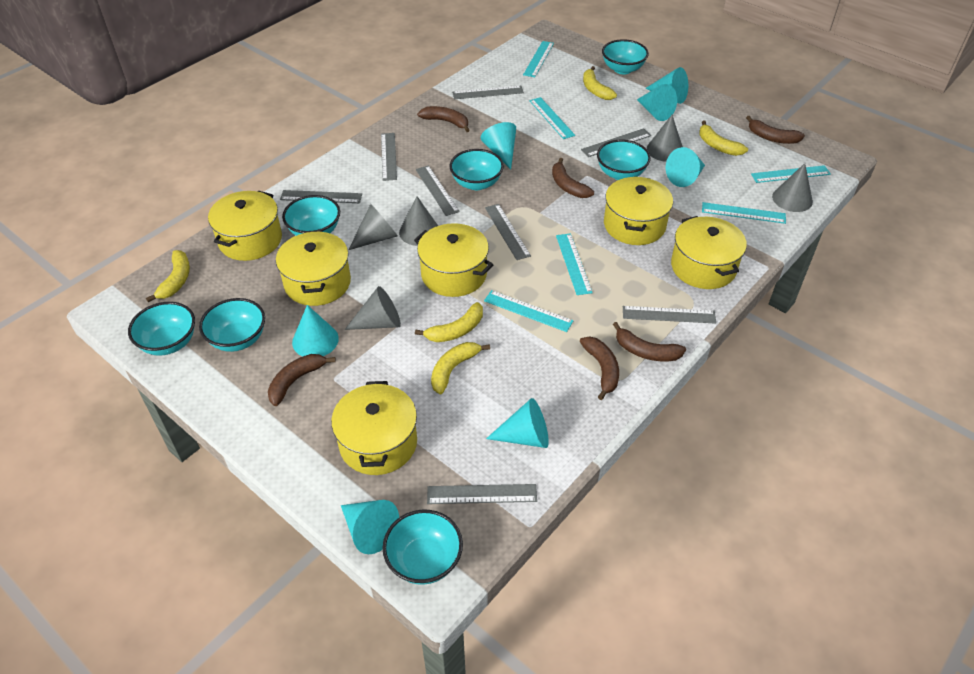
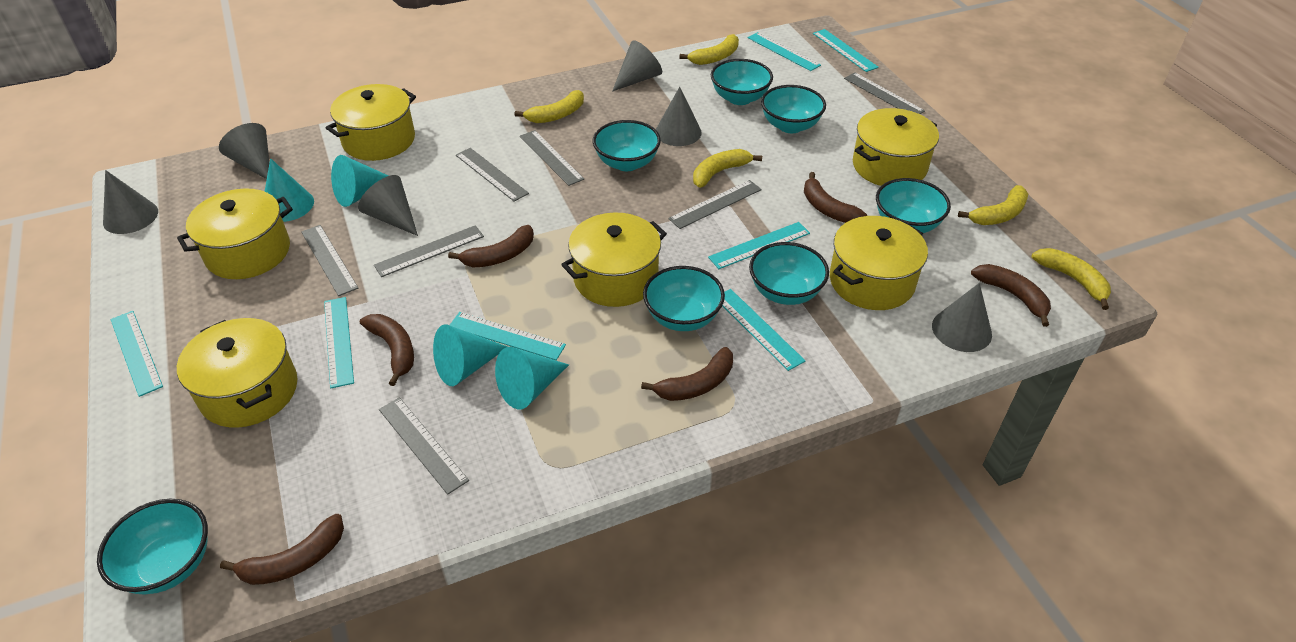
grey cone: 5 -> 6
grey ruler: 8 -> 7
turquoise cone: 7 -> 4
turquoise ruler: 6 -> 7

